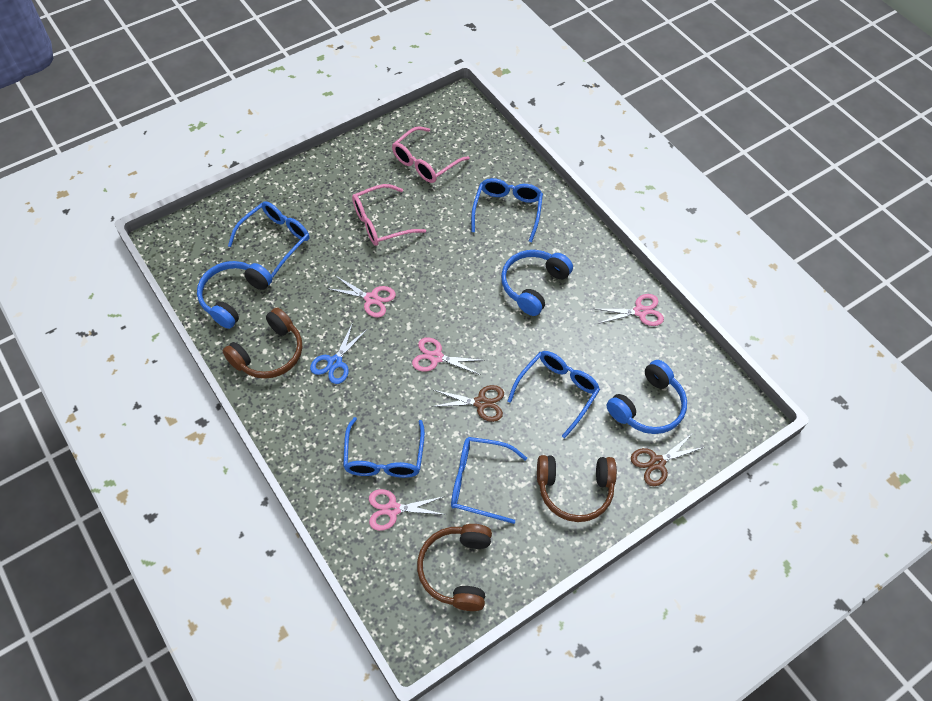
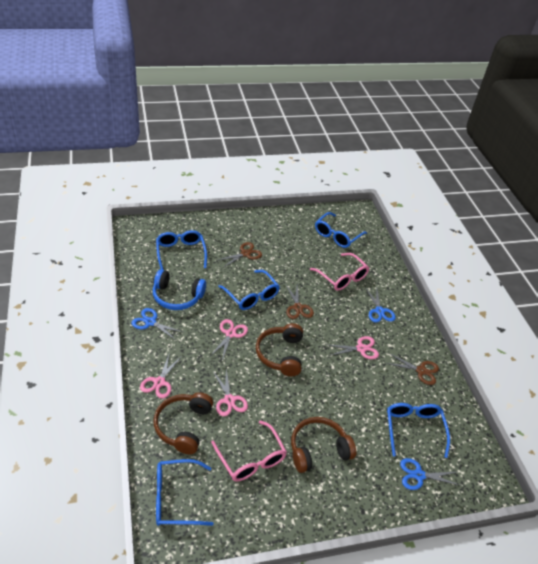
blue headphones: 3 -> 1
blue scissors: 1 -> 3
brown scissors: 2 -> 3

